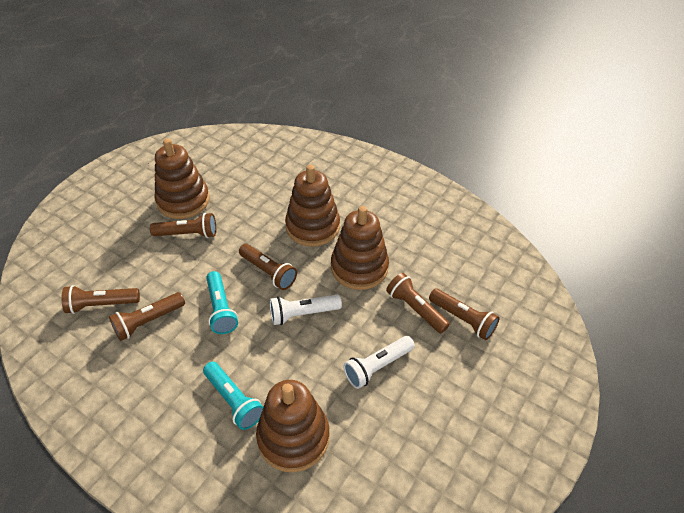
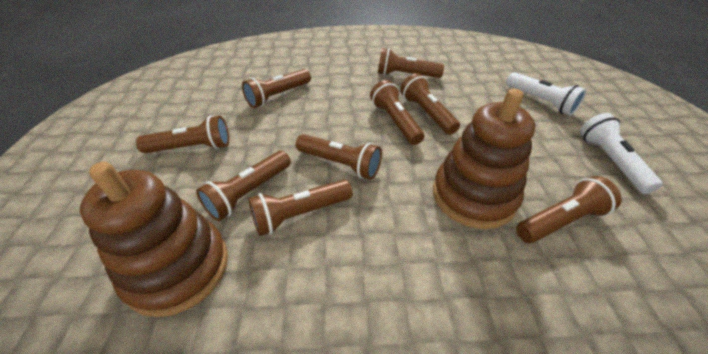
brown flashlight: 6 -> 9
brown stacking toy: 4 -> 2
turquoise flashlight: 2 -> 0

